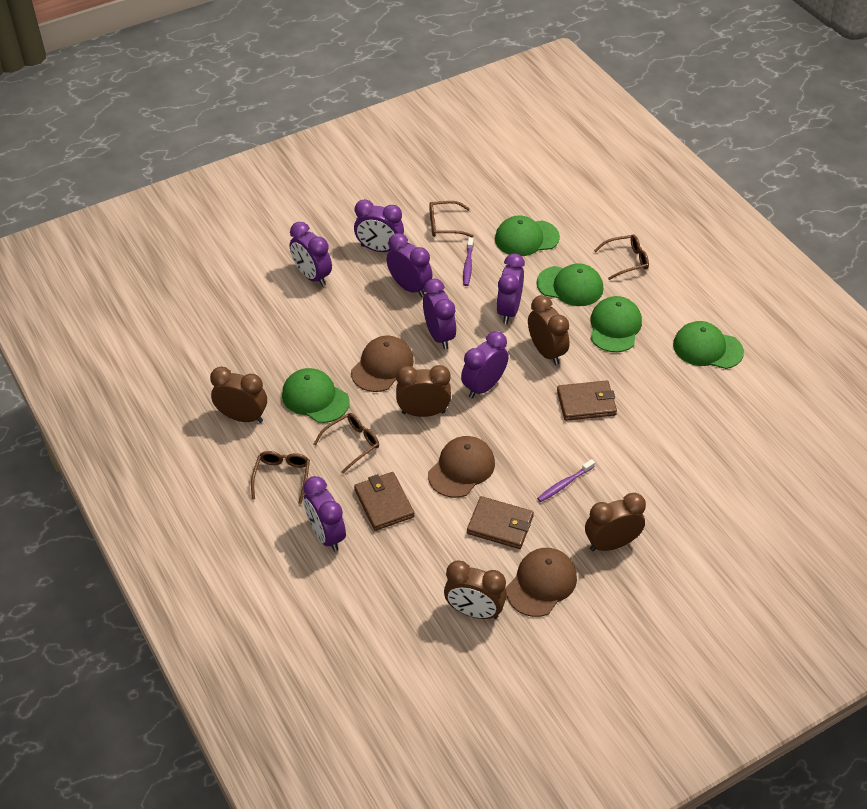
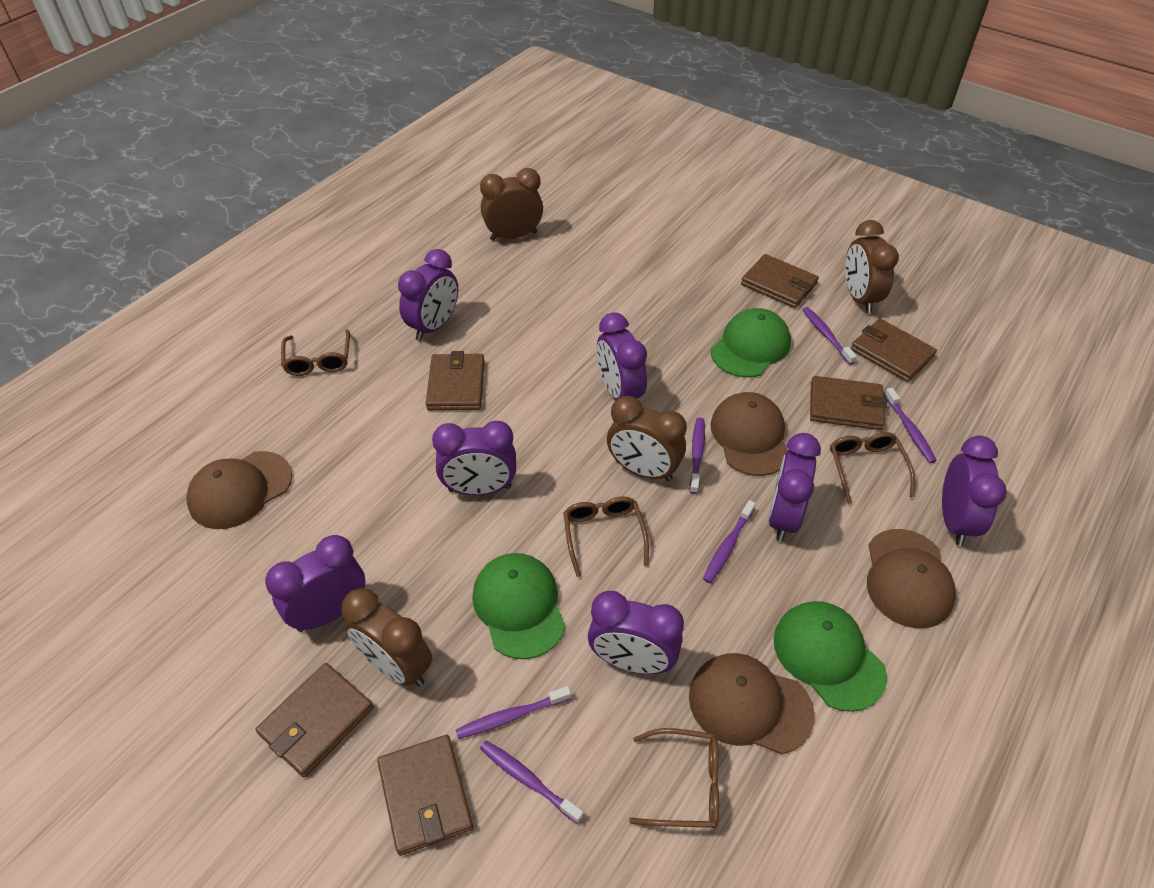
brown cap: 3 -> 4
brown clock: 5 -> 4
brown wallet: 3 -> 6
green cap: 5 -> 3
purple toothbrush: 2 -> 6

